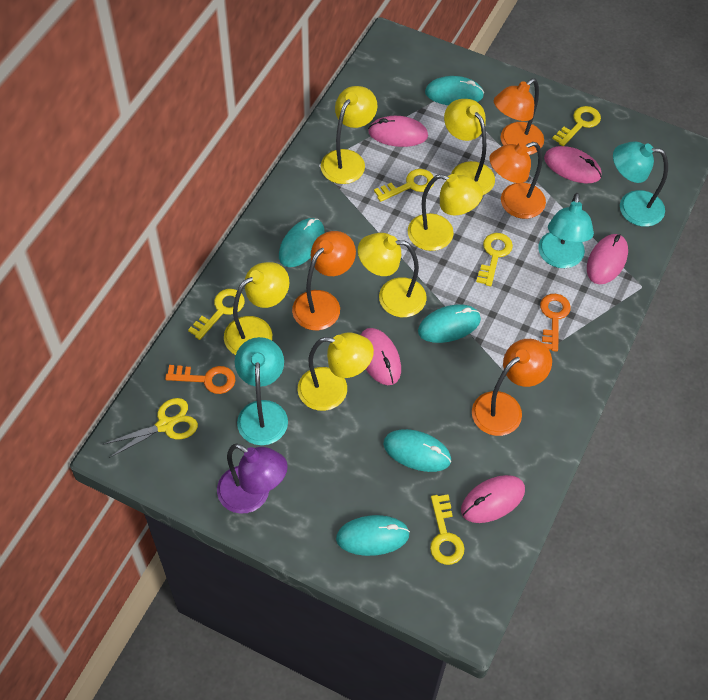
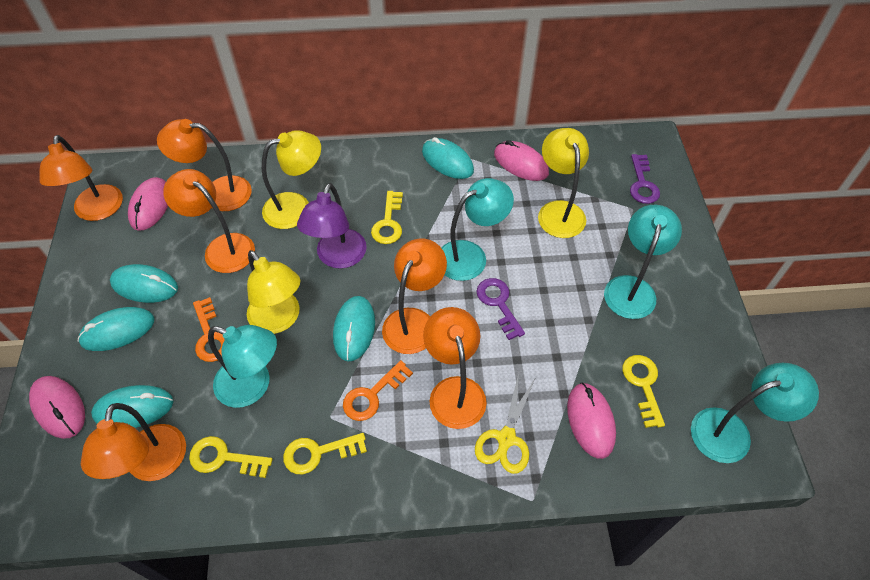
orange lamp: 4 -> 6
pink mouse: 5 -> 4
purple key: 0 -> 2
turquoise lamp: 3 -> 4
yellow key: 5 -> 4
yellow lamp: 6 -> 3

